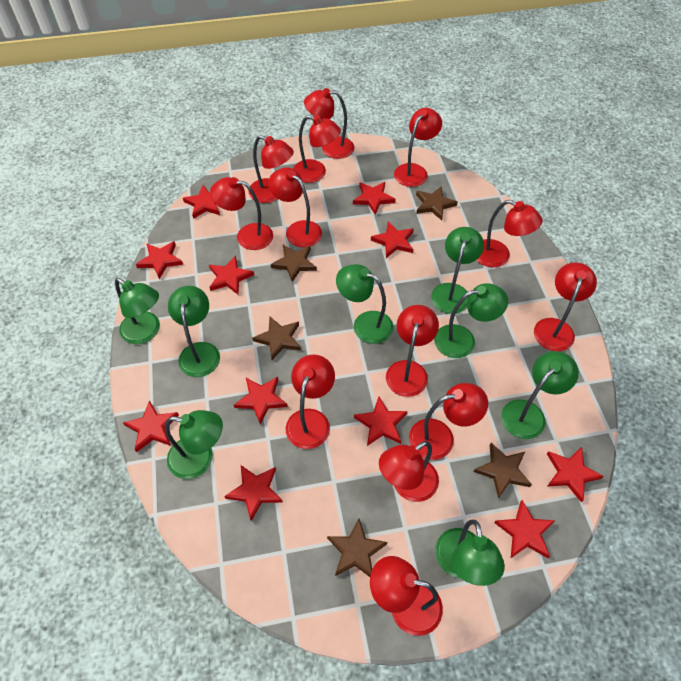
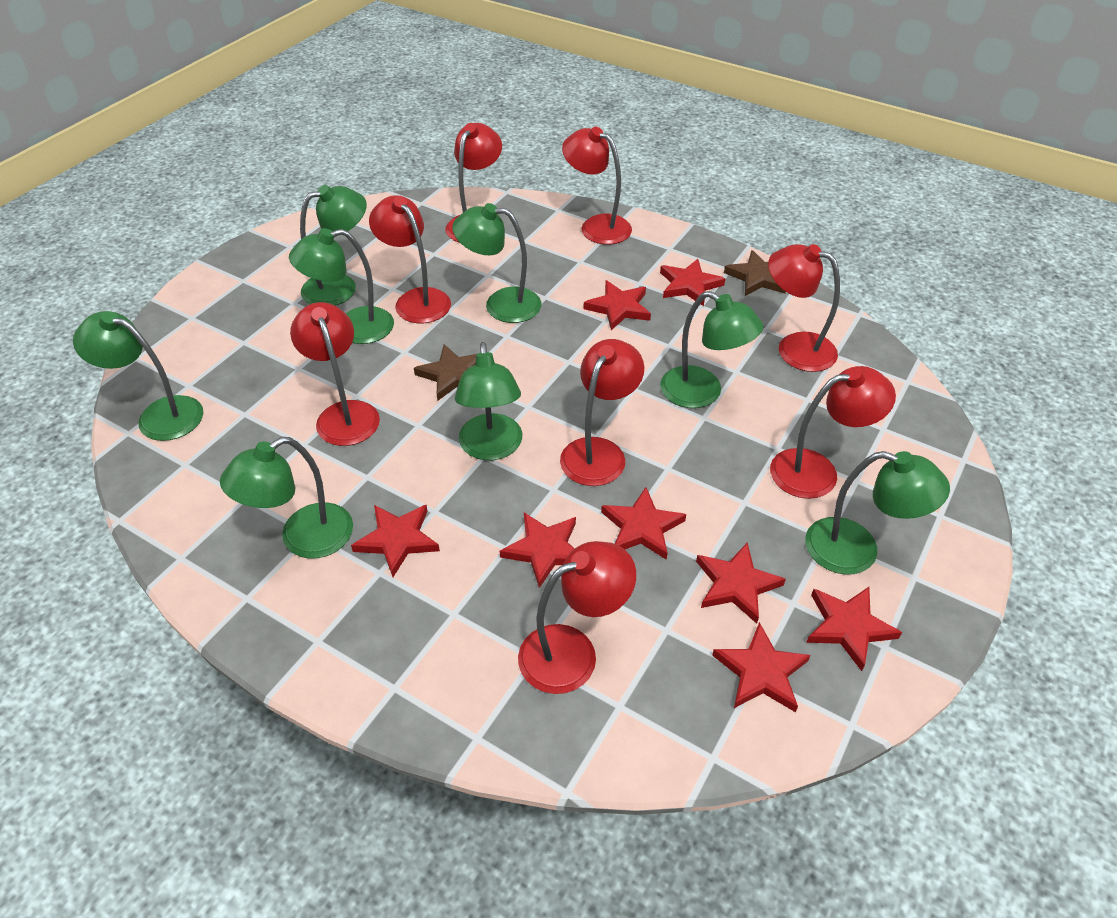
brown star: 5 -> 2
red lamp: 13 -> 8
red star: 11 -> 8

